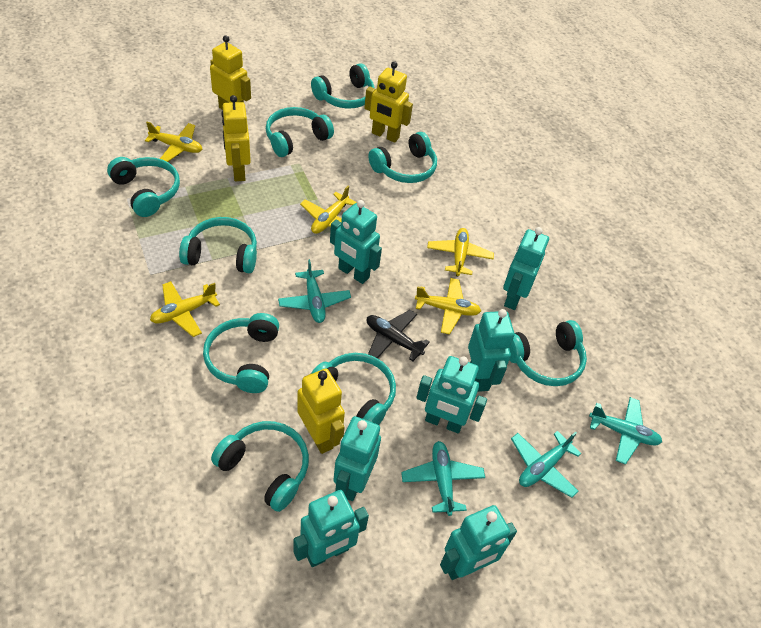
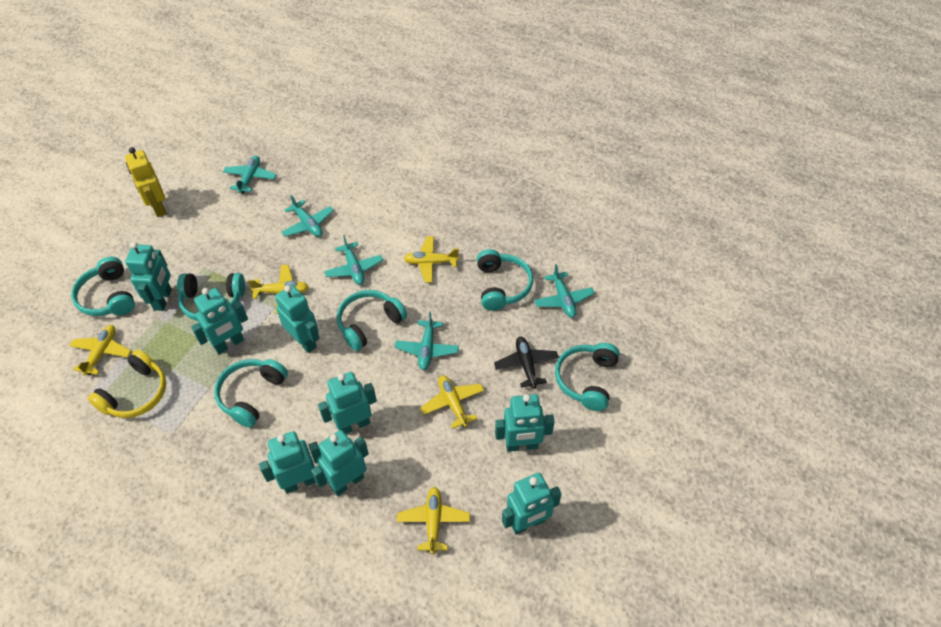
turquoise headphones: 9 -> 6
turquoise plane: 4 -> 5
turquoise robot: 7 -> 8
yellow headphones: 0 -> 1
yellow robot: 4 -> 1

